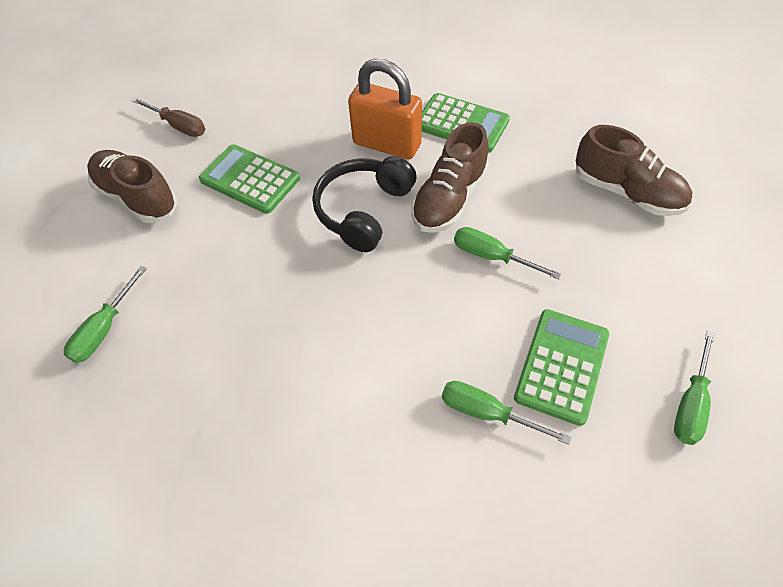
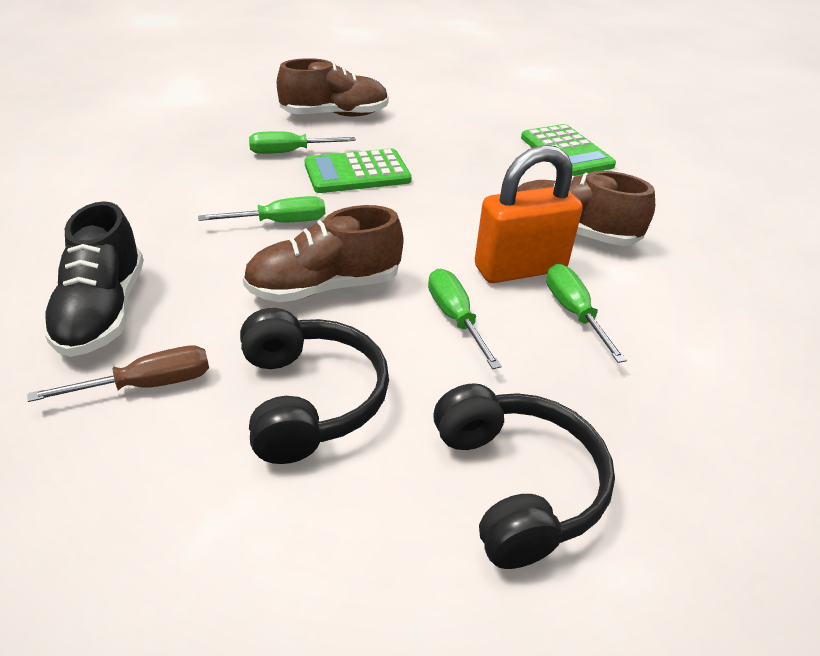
black headphones: 1 -> 2
black shoe: 0 -> 1
green calculator: 3 -> 2

